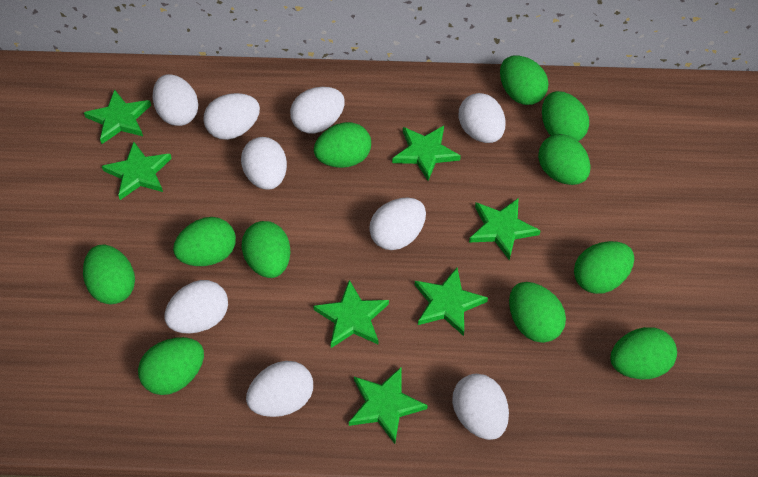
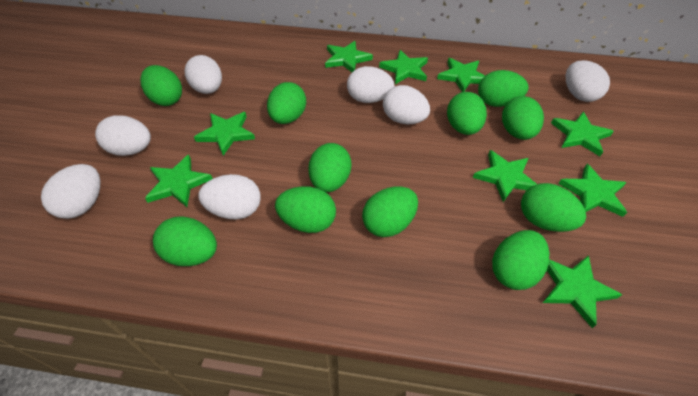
green star: 7 -> 9
white egg: 9 -> 7

